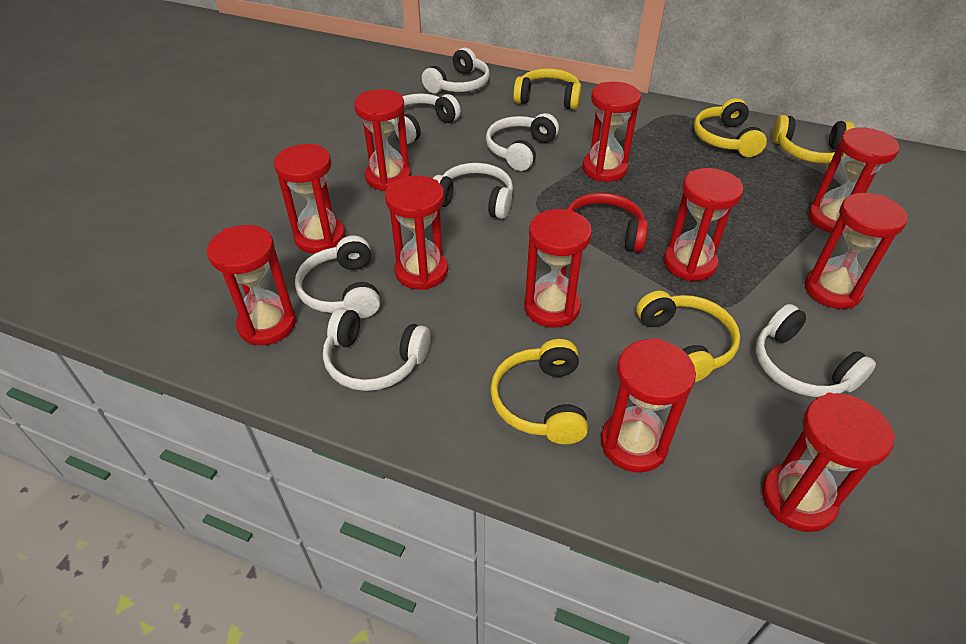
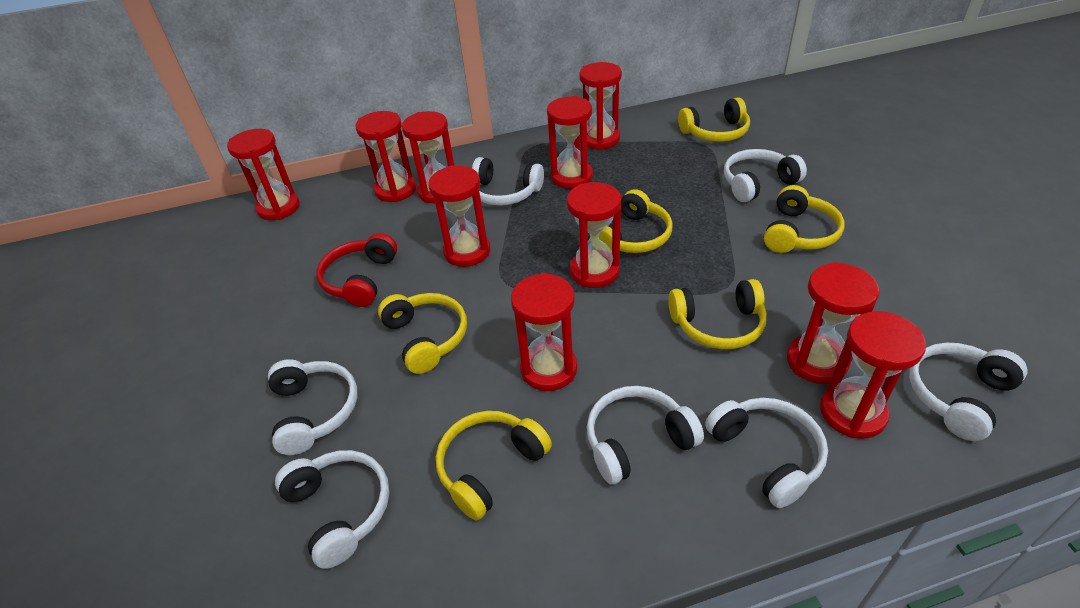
red hourglass: 11 -> 10
yellow headphones: 5 -> 6

